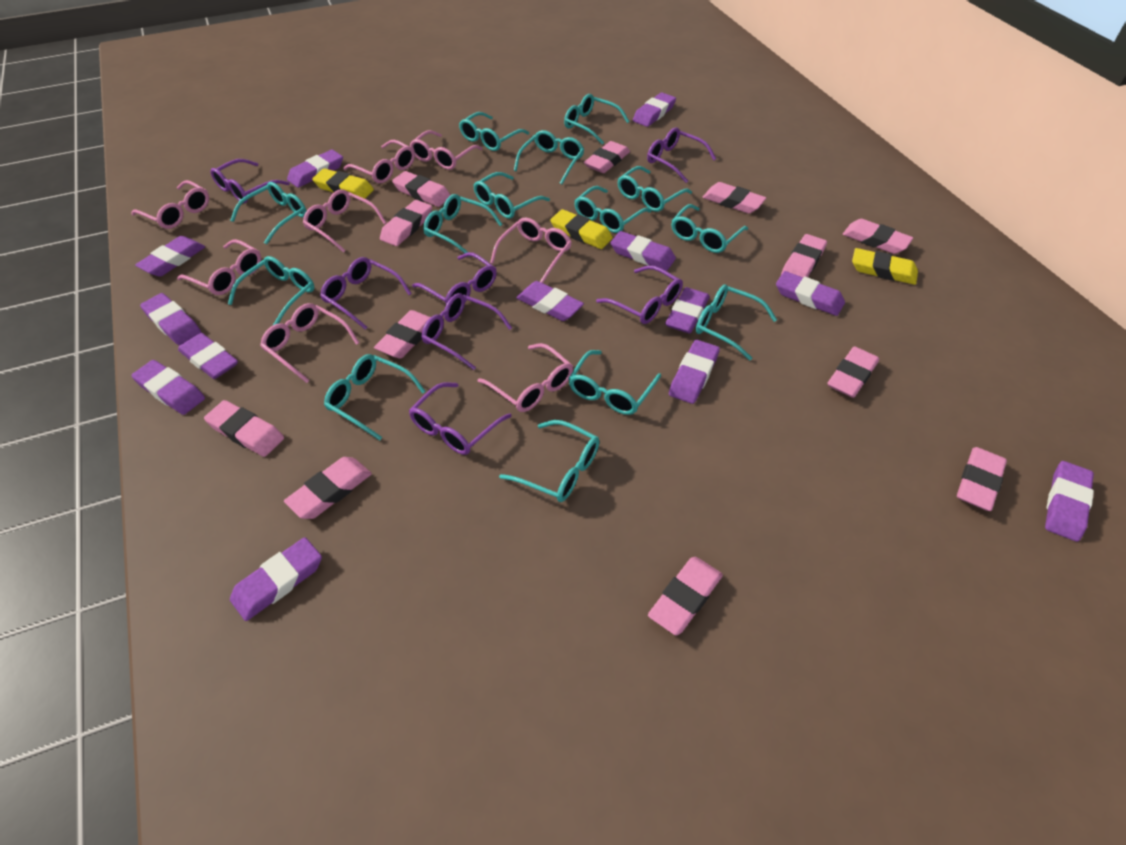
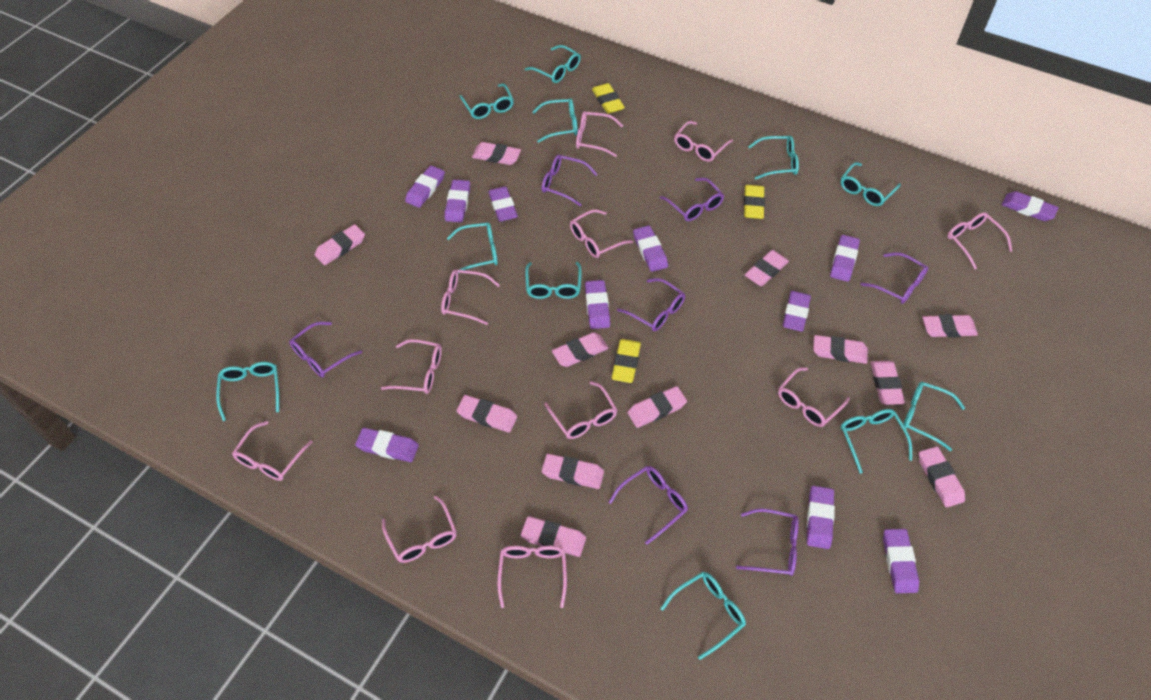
pink glasses: 8 -> 11
purple eraser: 13 -> 11
turquoise glasses: 14 -> 11

